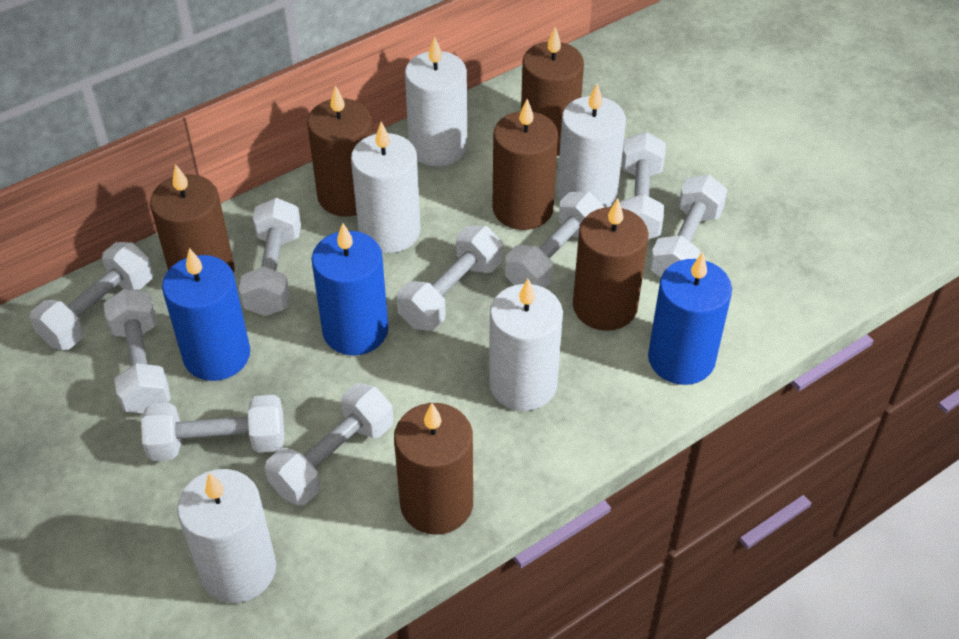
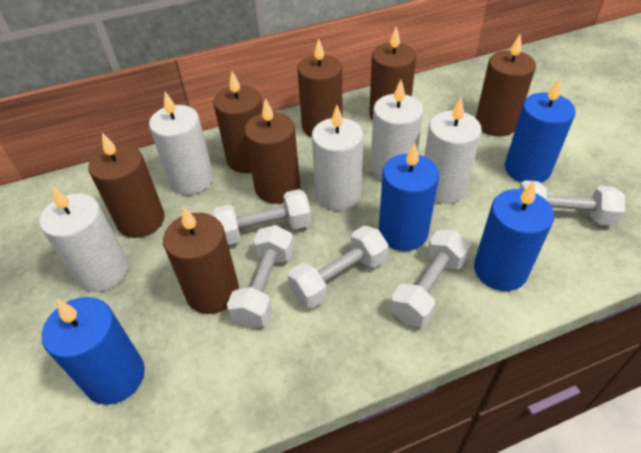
blue candle: 3 -> 4
brown candle: 6 -> 7
white dumbbell: 9 -> 5

